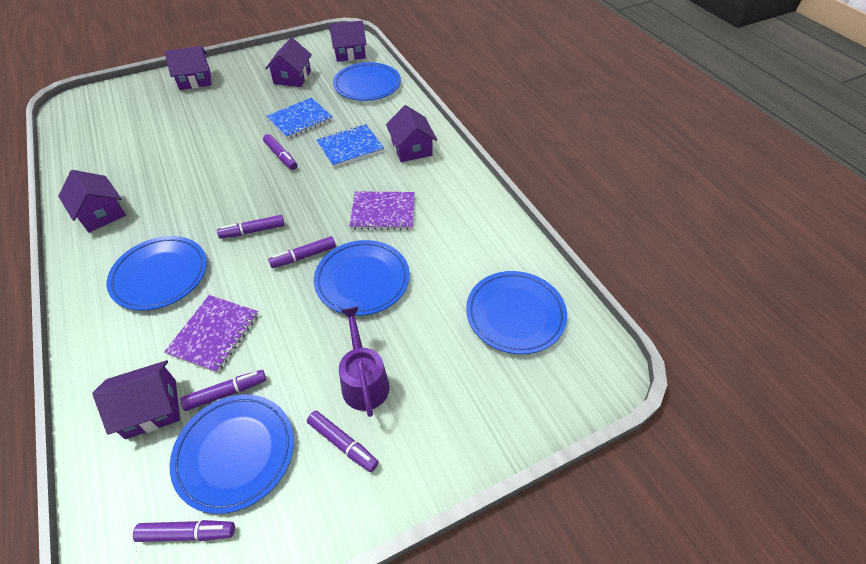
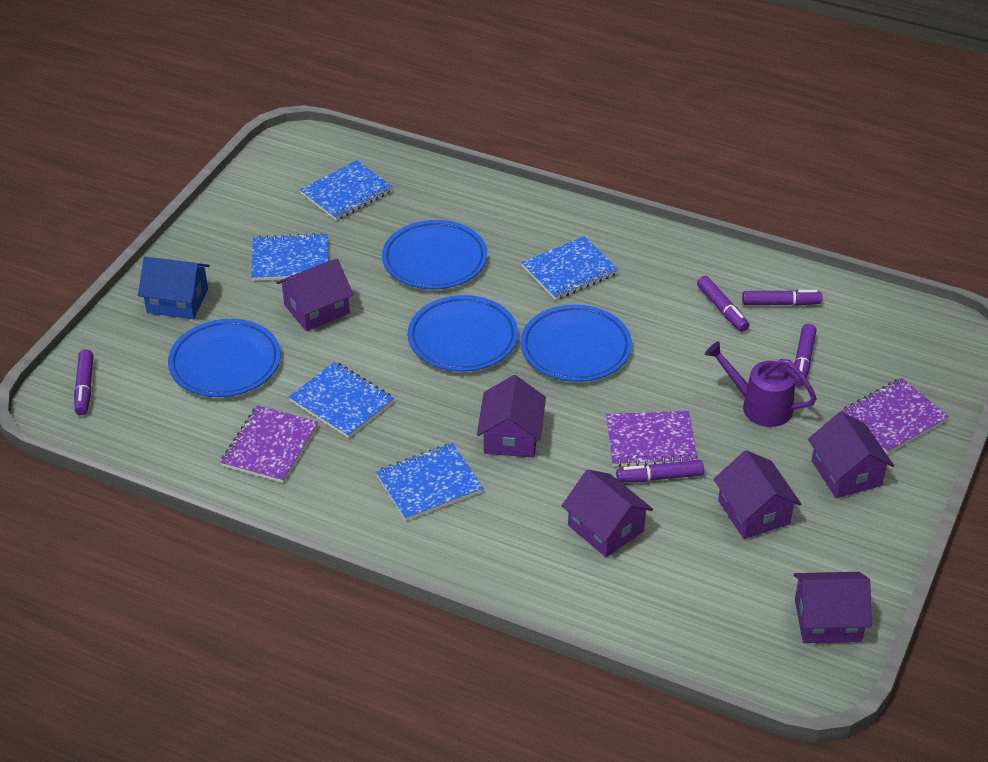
blue house: 0 -> 1
blue notebook: 2 -> 5
blue plate: 5 -> 4
purple marker: 6 -> 5
purple notebook: 2 -> 3

